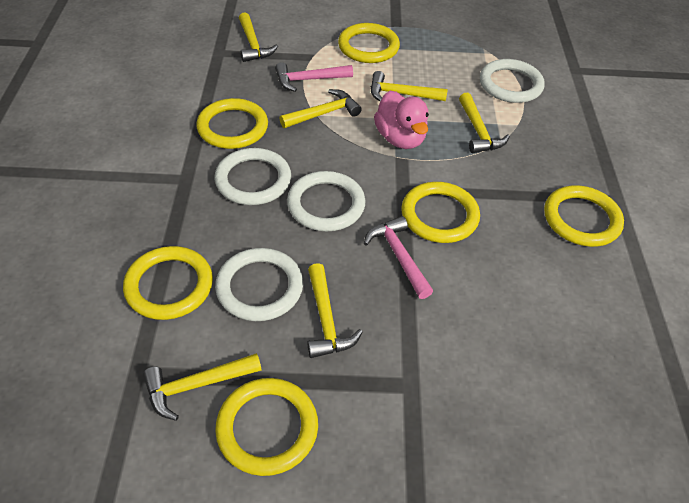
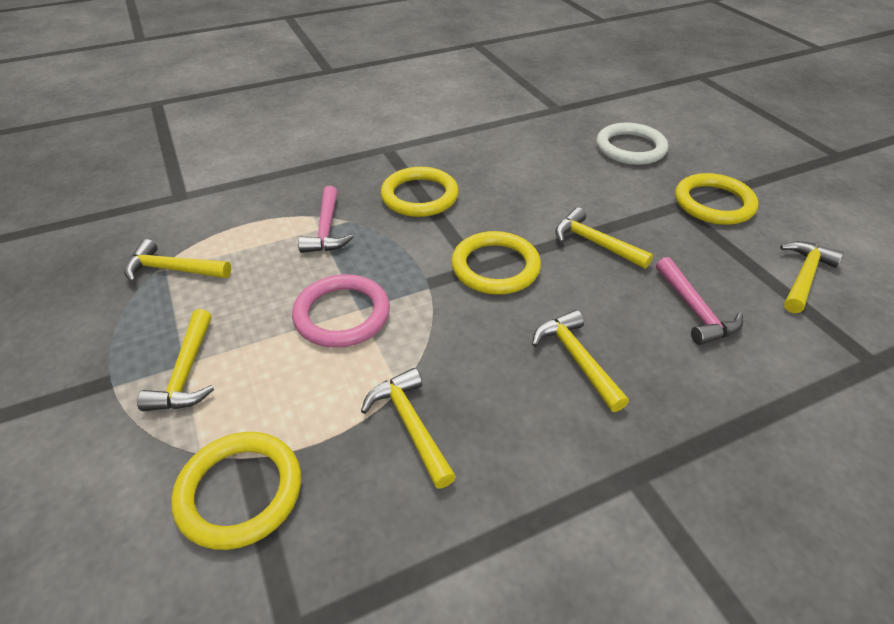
pink duck: 1 -> 0
pink ring: 0 -> 1
white ring: 4 -> 1
yellow ring: 6 -> 4

